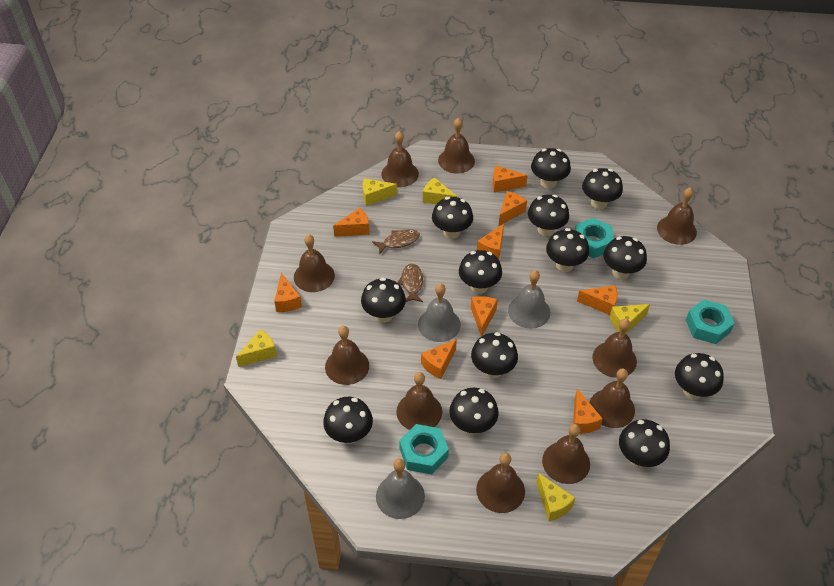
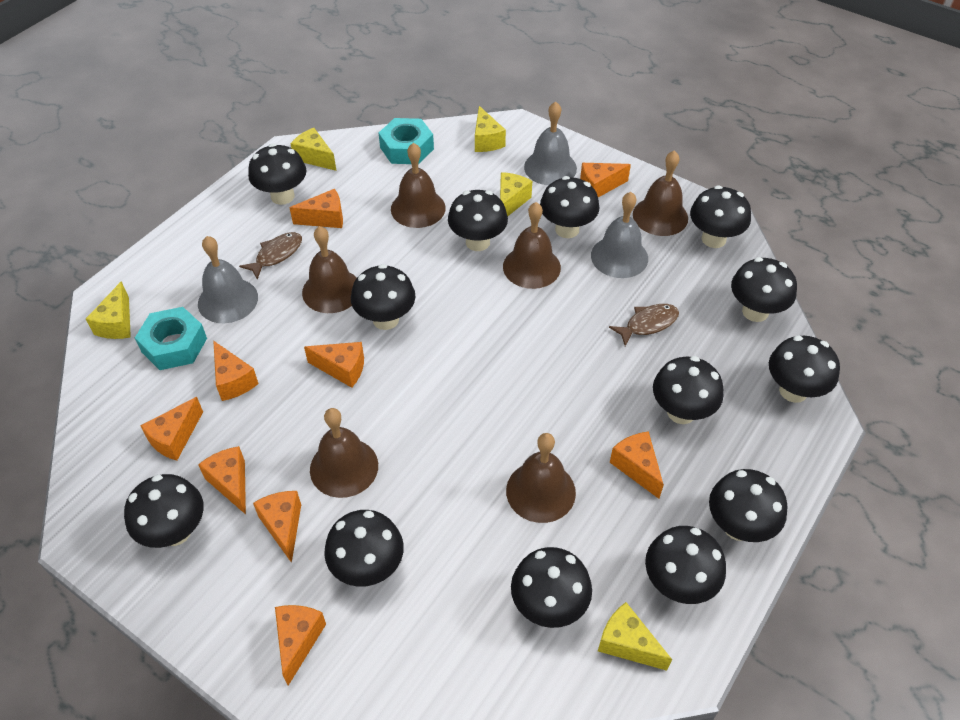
brown bell: 10 -> 6
turquoise nut: 3 -> 2

